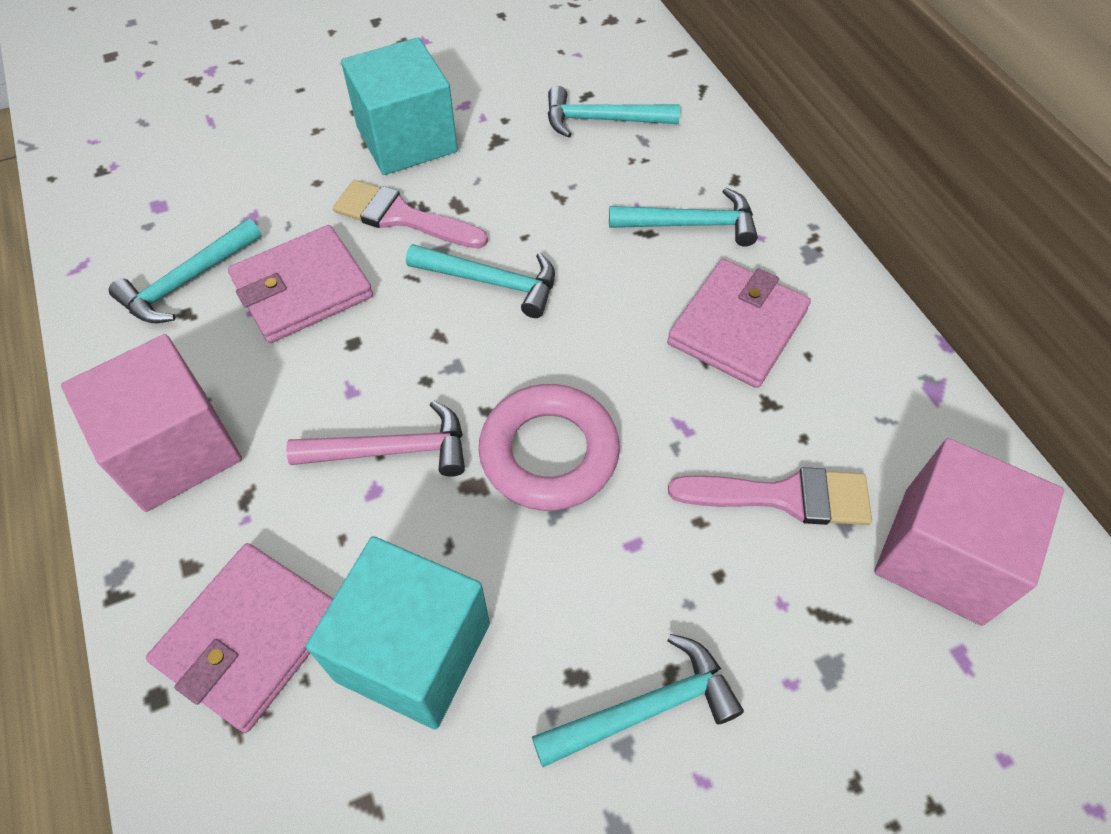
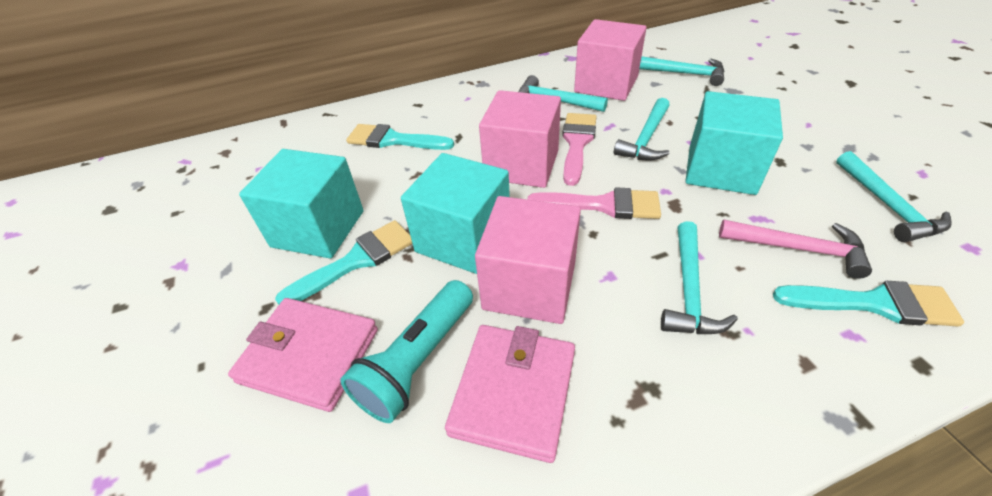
pink cube: 2 -> 3
pink ring: 1 -> 0
pink wallet: 3 -> 2
turquoise brush: 0 -> 3
turquoise cube: 2 -> 3
turquoise flashlight: 0 -> 1

